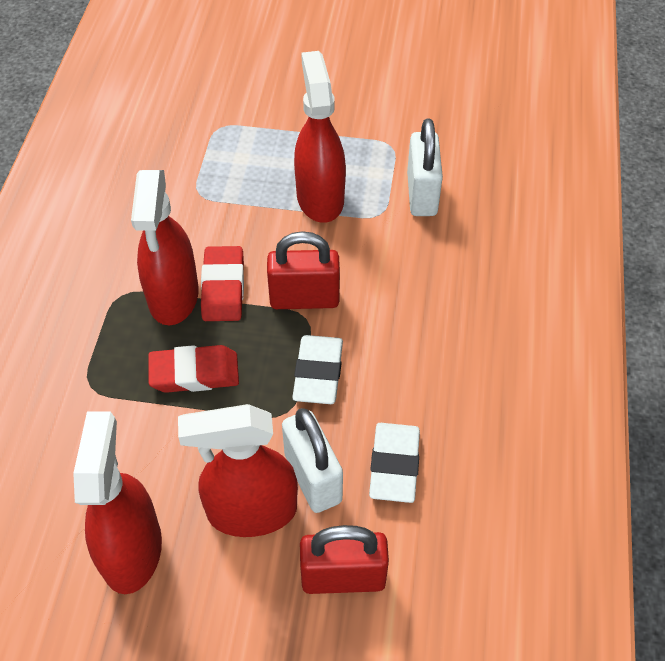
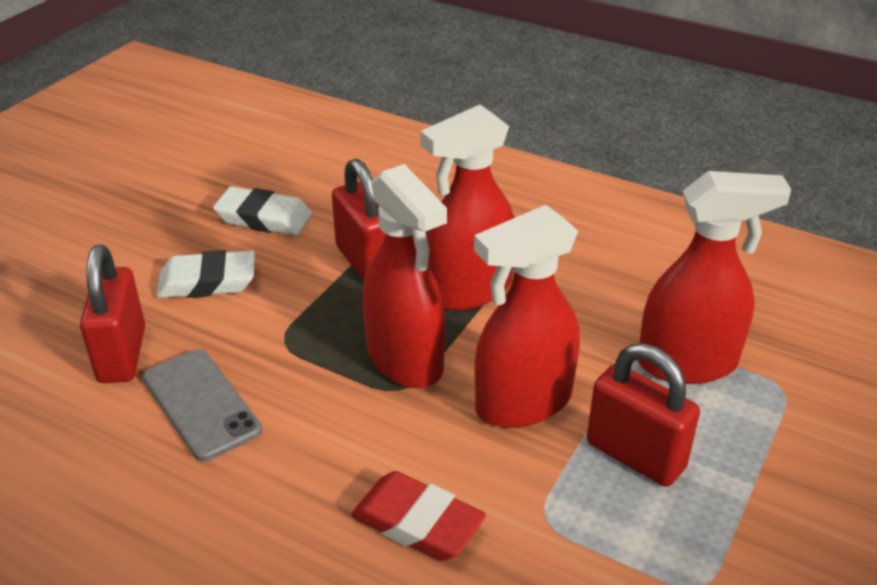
grey phone: 0 -> 1
red eraser: 2 -> 1
red padlock: 2 -> 3
white padlock: 2 -> 0

